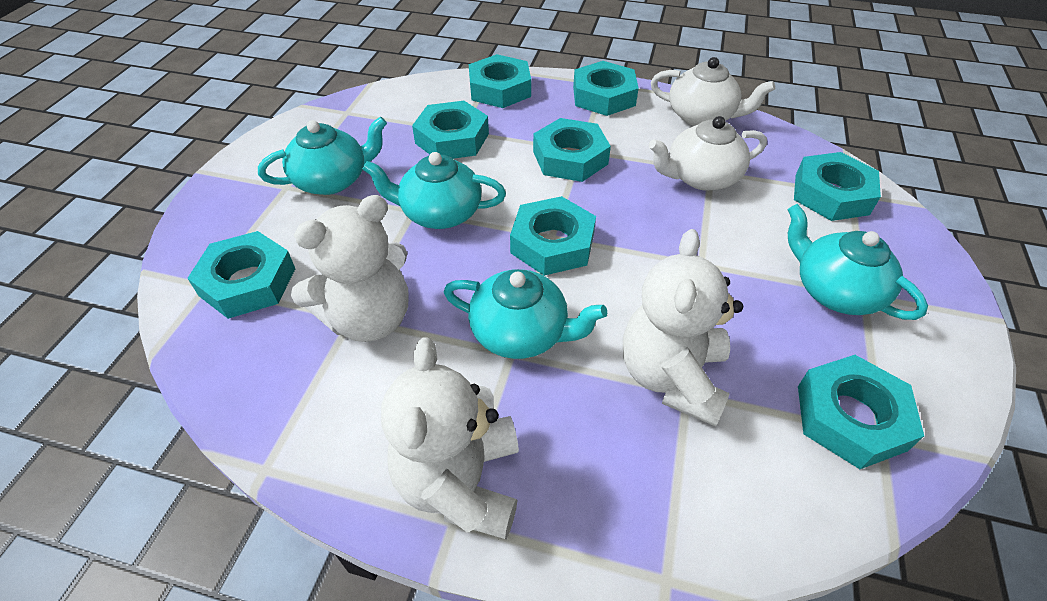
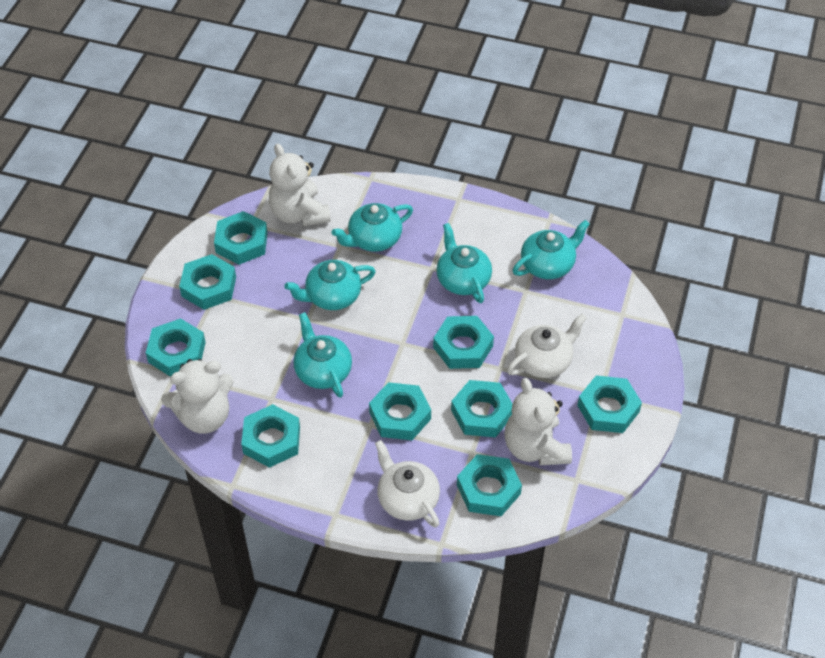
turquoise nut: 8 -> 9
turquoise teapot: 4 -> 5

